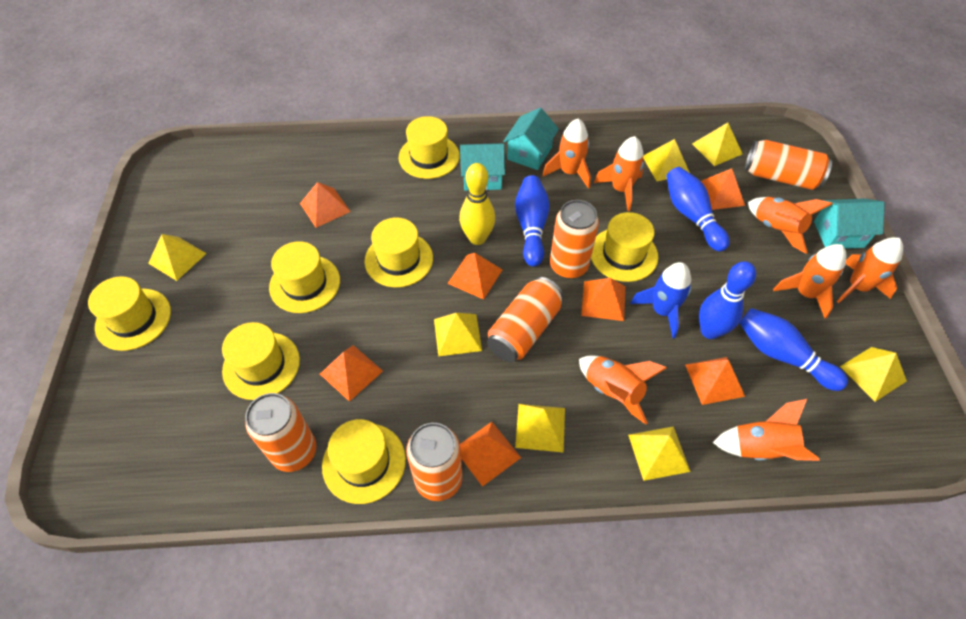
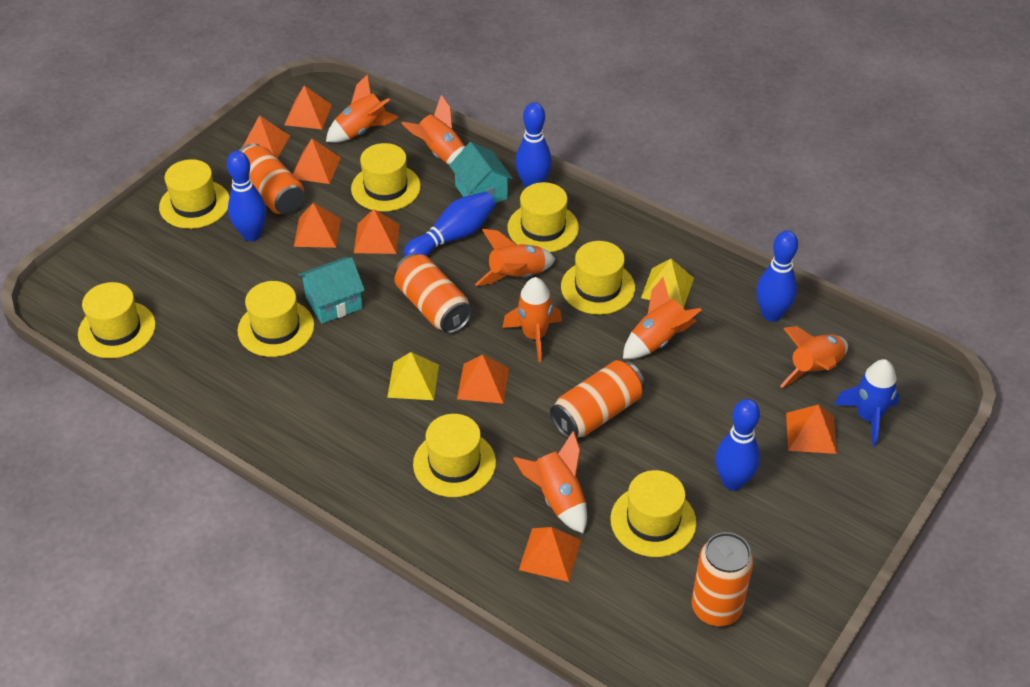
blue bowling pin: 4 -> 5
orange can: 5 -> 4
orange pyramid: 7 -> 8
turquoise house: 3 -> 2
yellow bowling pin: 1 -> 0
yellow hat: 7 -> 8
yellow pyramid: 7 -> 2

